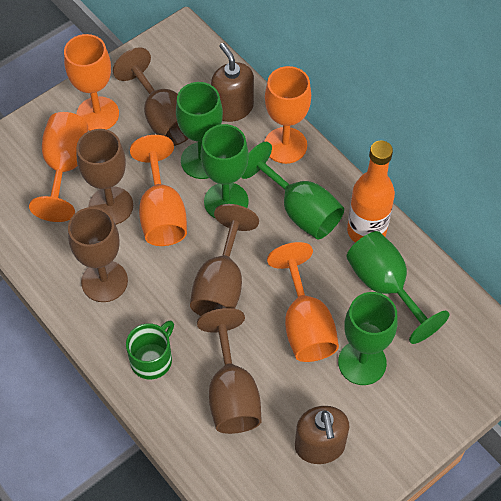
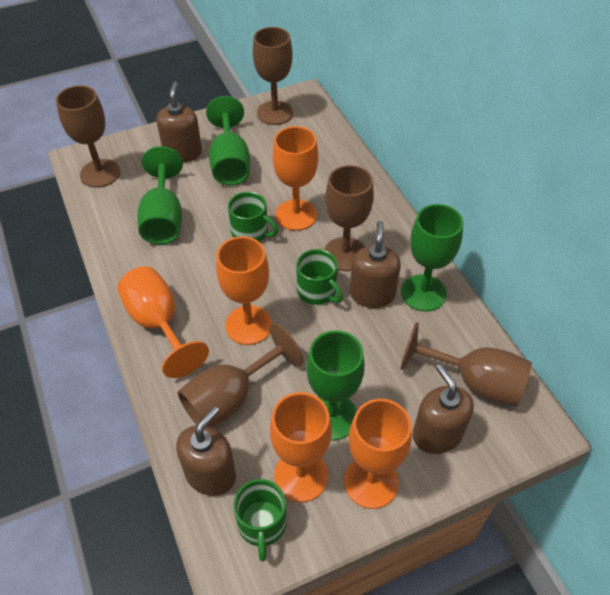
brown soap dispenser: 2 -> 4
green goblet: 5 -> 4
green mug: 1 -> 3
orange bottle: 1 -> 0

